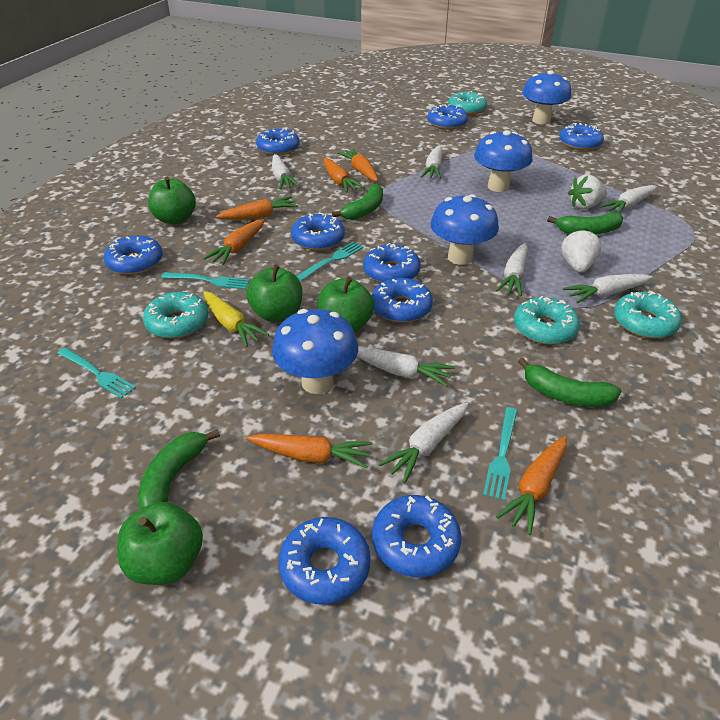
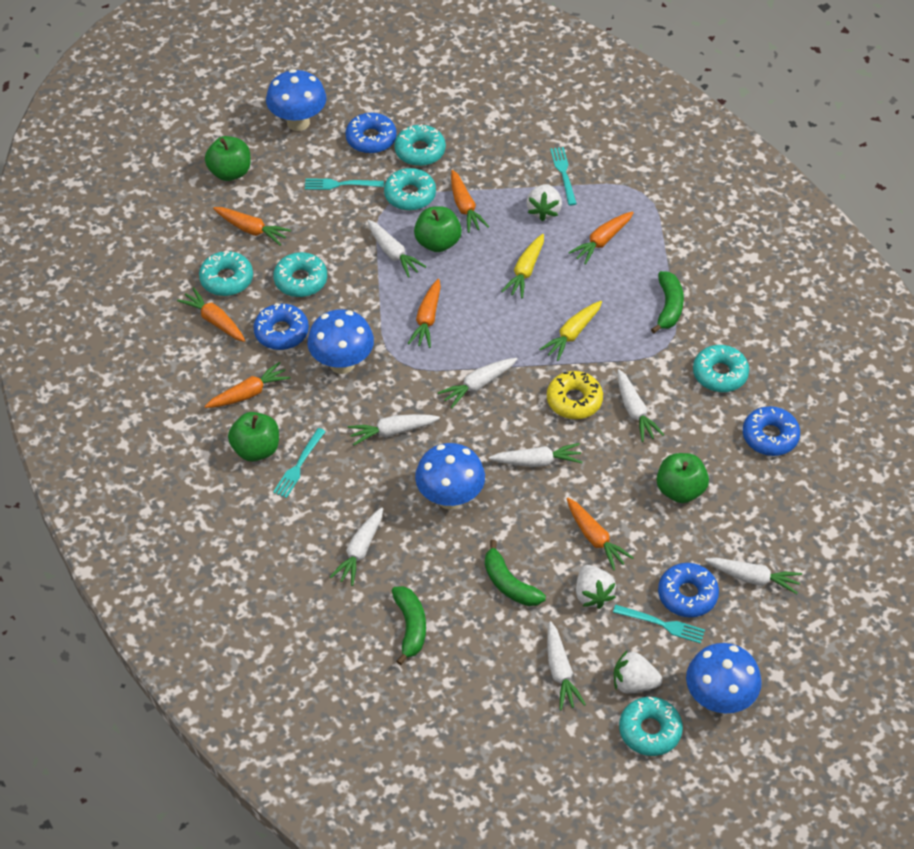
blue donut: 9 -> 4
green banana: 4 -> 3
orange carrot: 6 -> 7
turquoise donut: 4 -> 6
white carrot: 7 -> 8
white strawberry: 2 -> 3
yellow carrot: 1 -> 2
yellow donut: 0 -> 1

